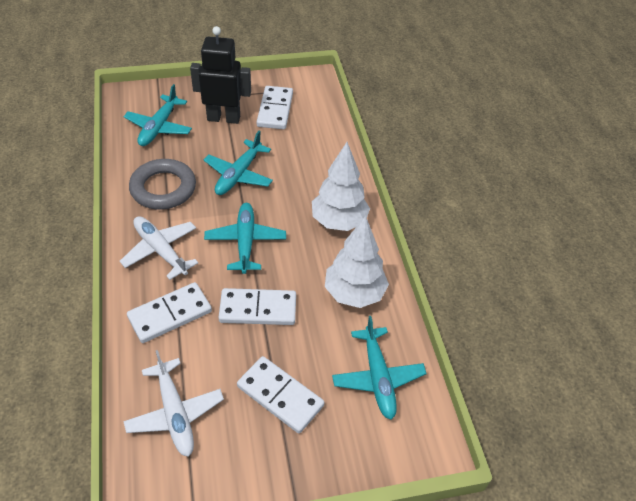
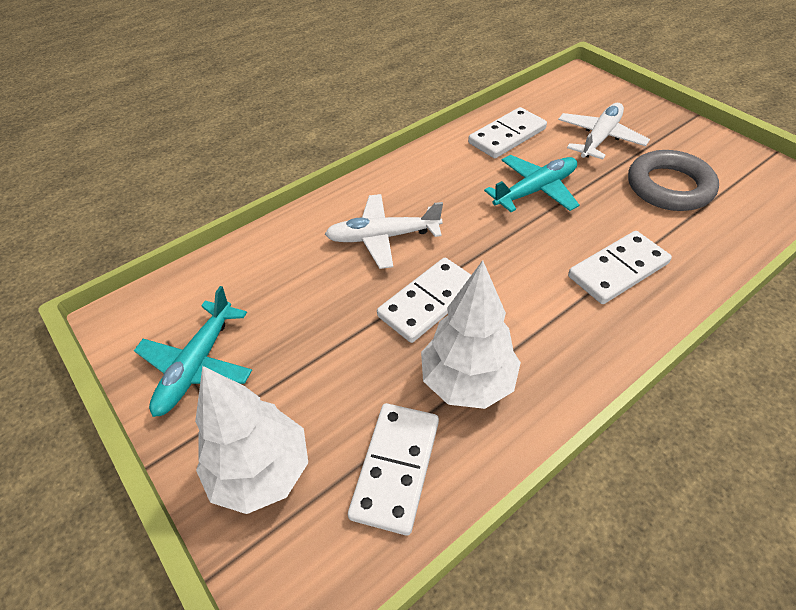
black robot: 1 -> 0
turquoise plane: 4 -> 2

